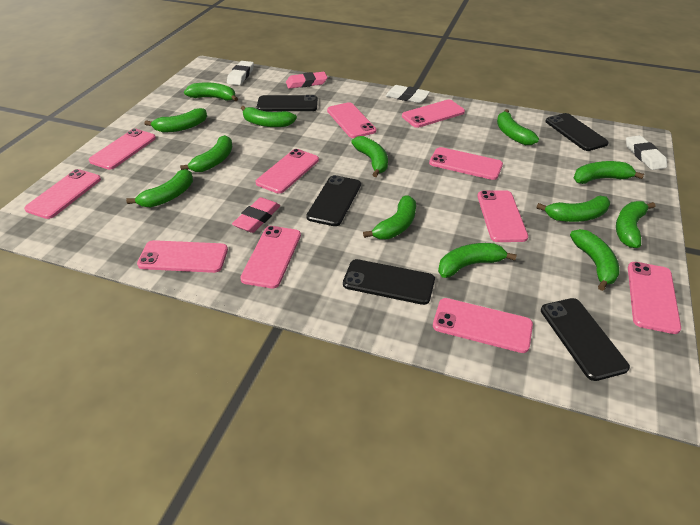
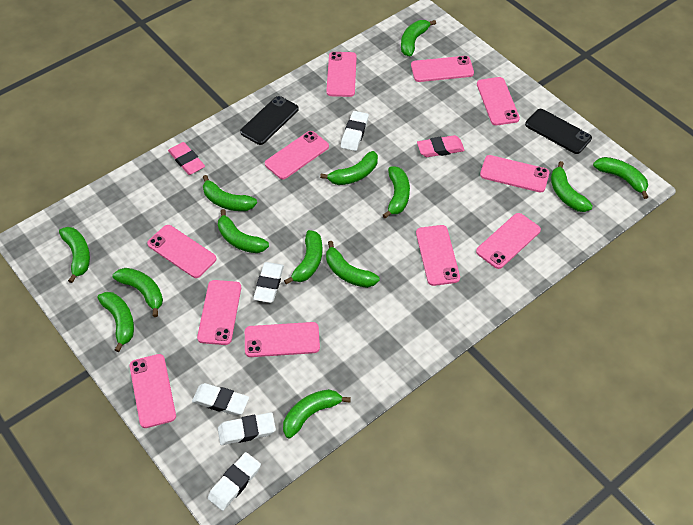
black phone: 5 -> 2
white eraser: 3 -> 5

